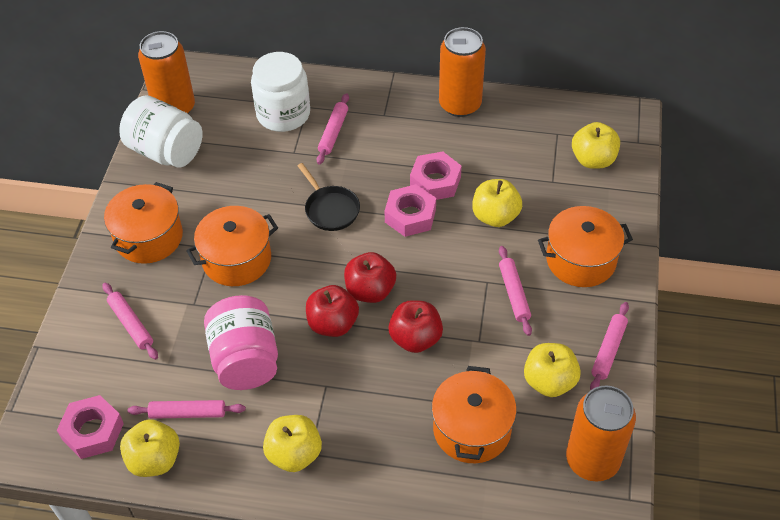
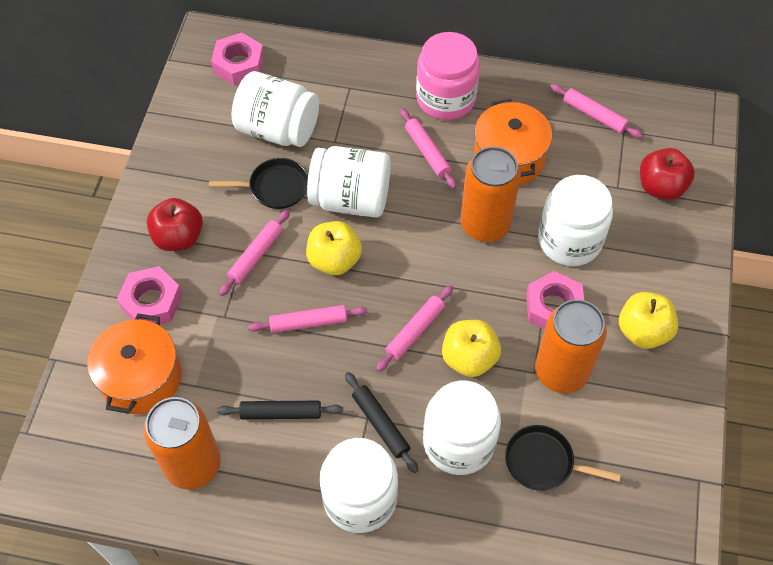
black pan: 1 -> 2
black rolling pin: 0 -> 2
orange pot: 4 -> 2
red apple: 3 -> 2
white jar: 2 -> 5
yellow apple: 5 -> 3

